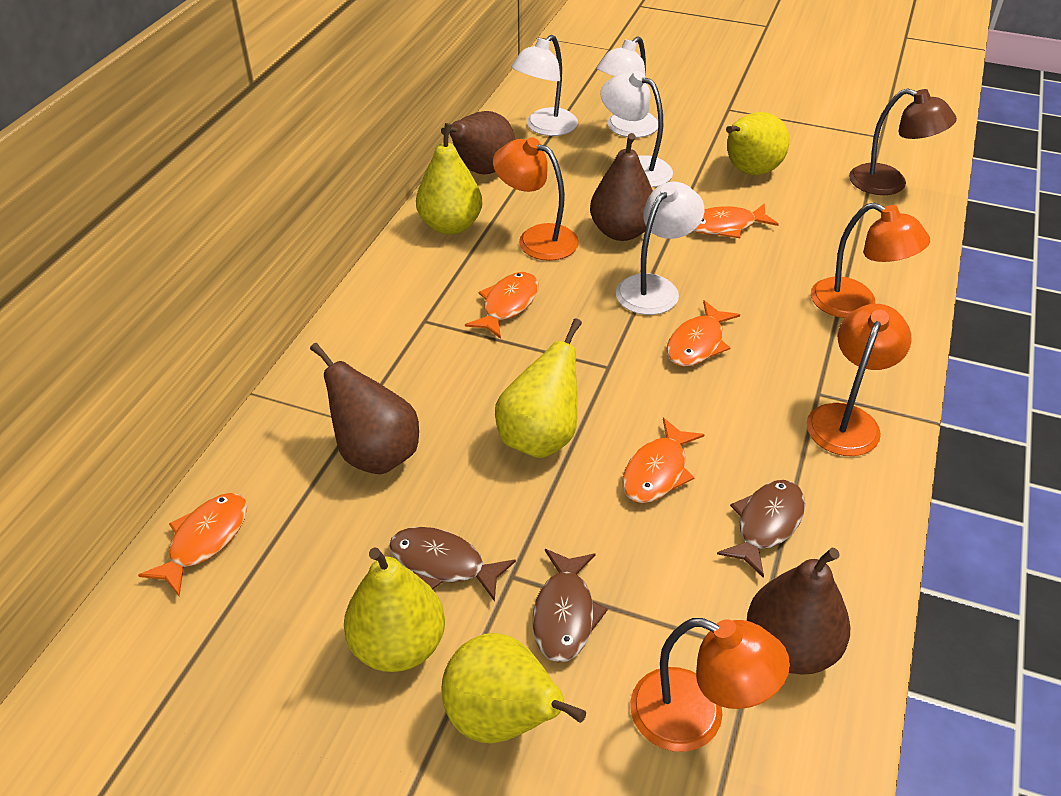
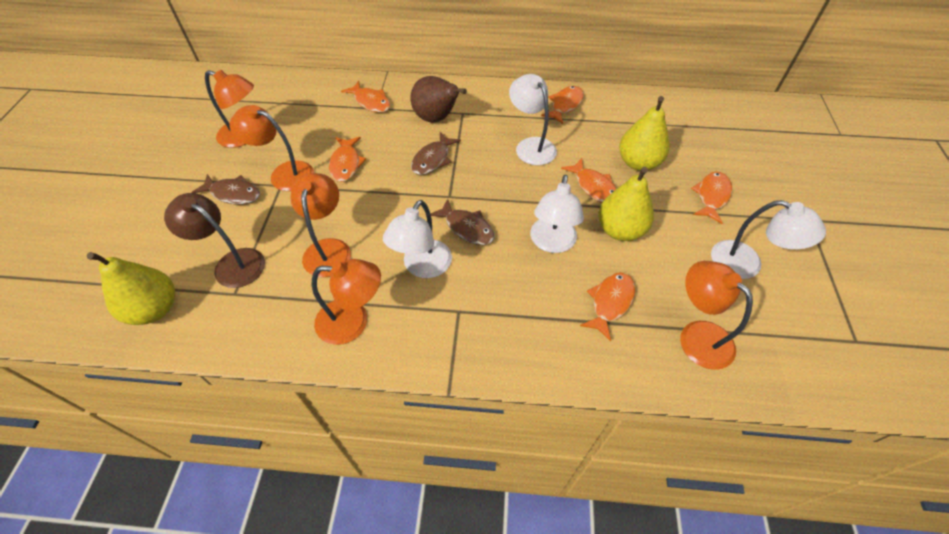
brown pear: 4 -> 1
orange fish: 5 -> 6
orange lamp: 4 -> 5
yellow pear: 5 -> 3

